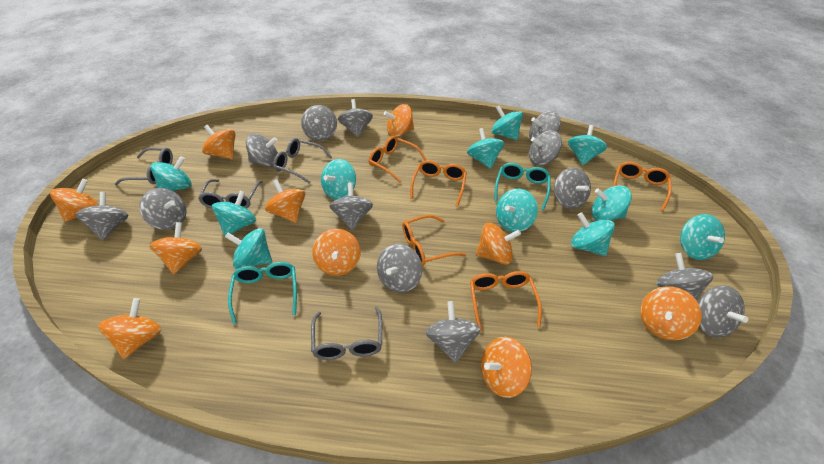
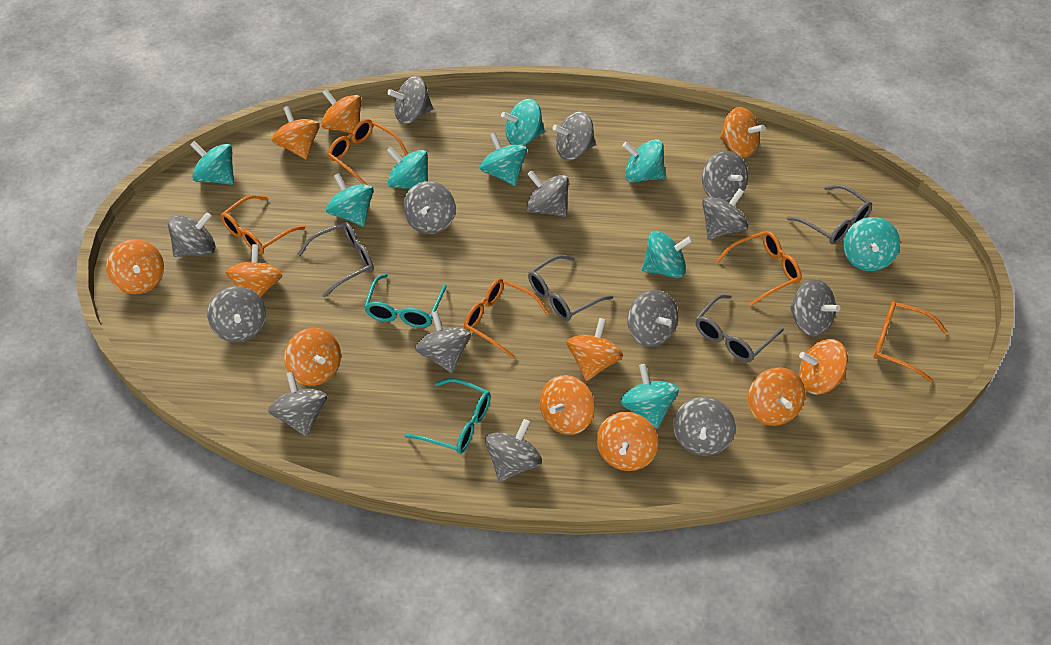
grey spinning top: 13 -> 14
orange spinning top: 10 -> 11
turquoise spinning top: 11 -> 9

